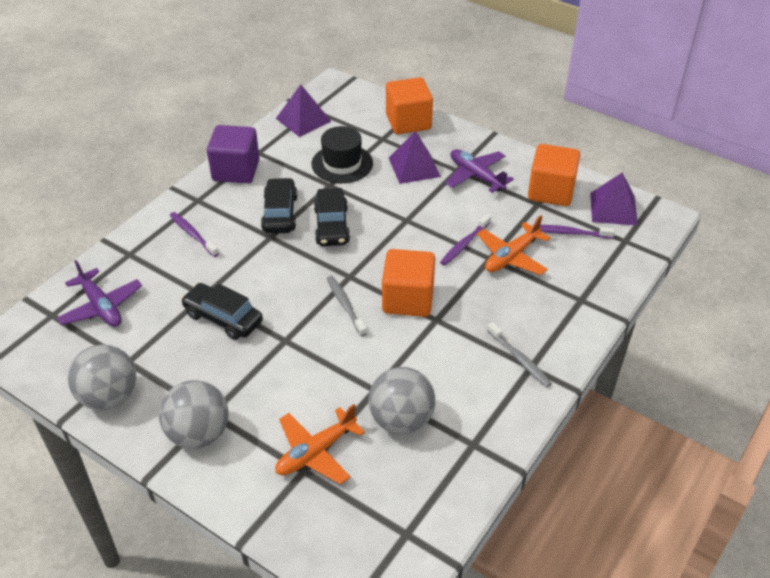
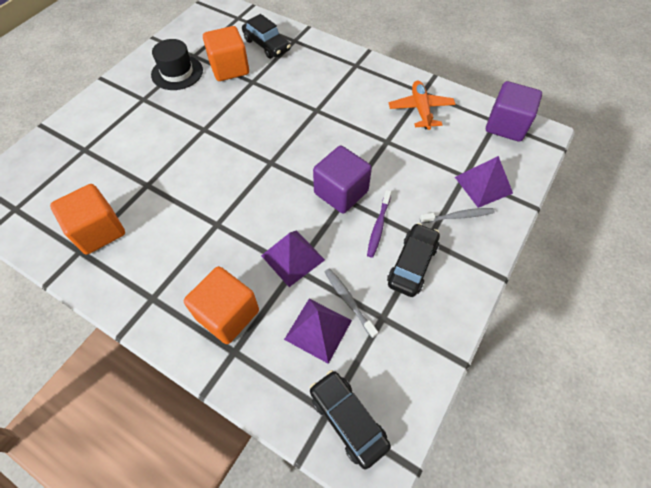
grey ball: 3 -> 0
orange plane: 2 -> 1
purple cube: 1 -> 2
purple plane: 2 -> 0
purple toothbrush: 3 -> 1

